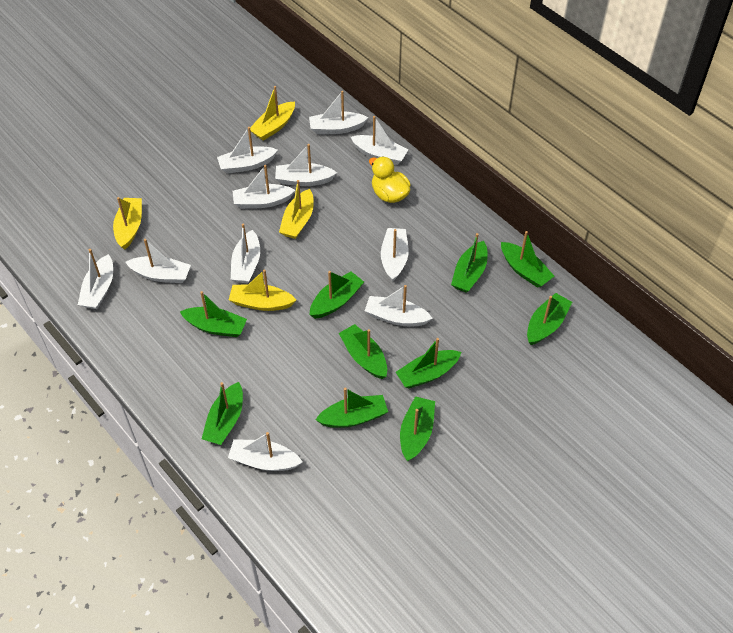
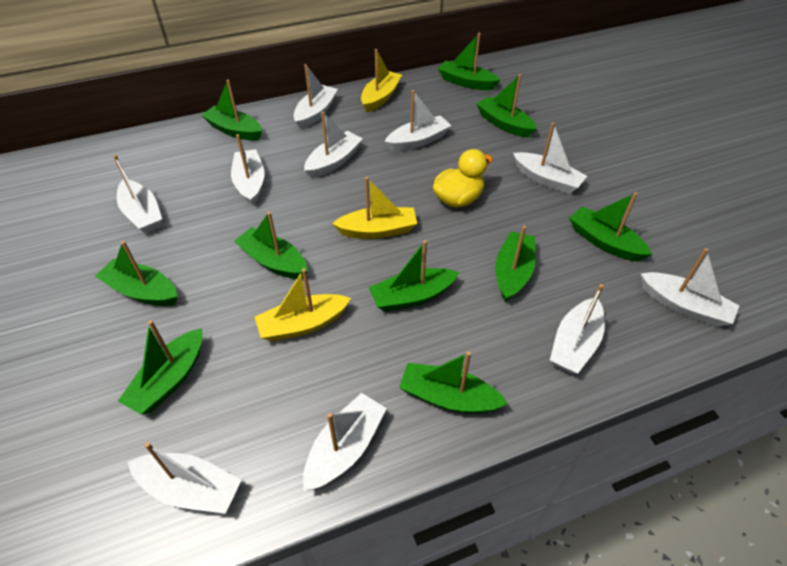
white boat: 11 -> 10
yellow boat: 4 -> 3

